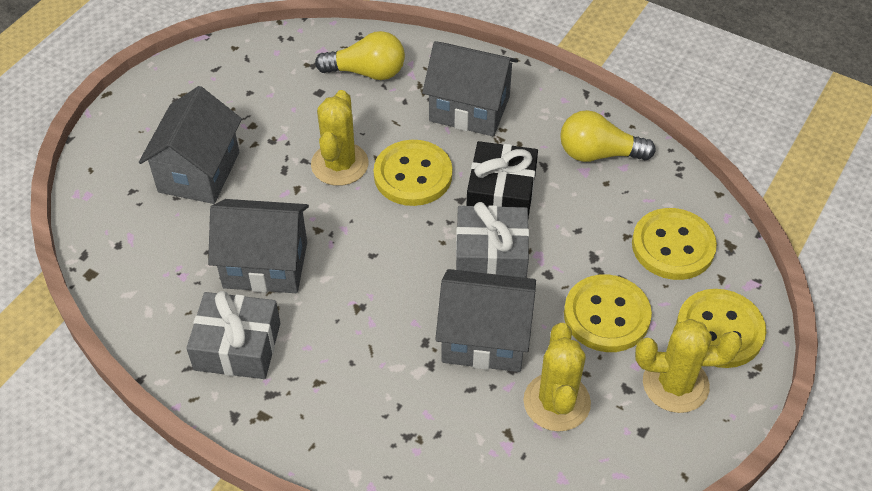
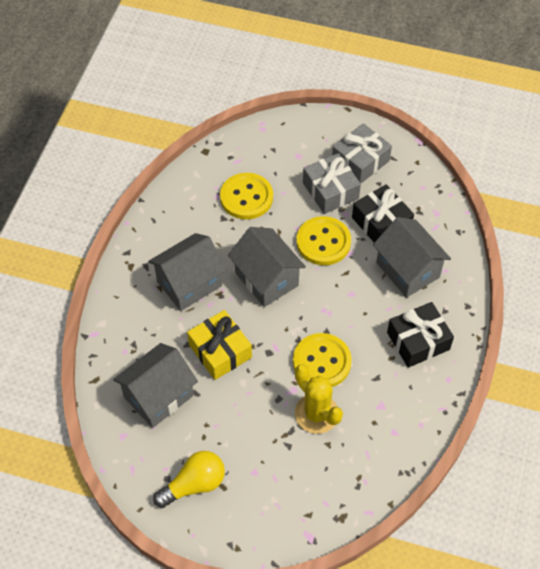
black gift: 1 -> 2
yellow button: 4 -> 3
yellow cactus: 3 -> 1
yellow gift: 0 -> 1
yellow light bulb: 2 -> 1

